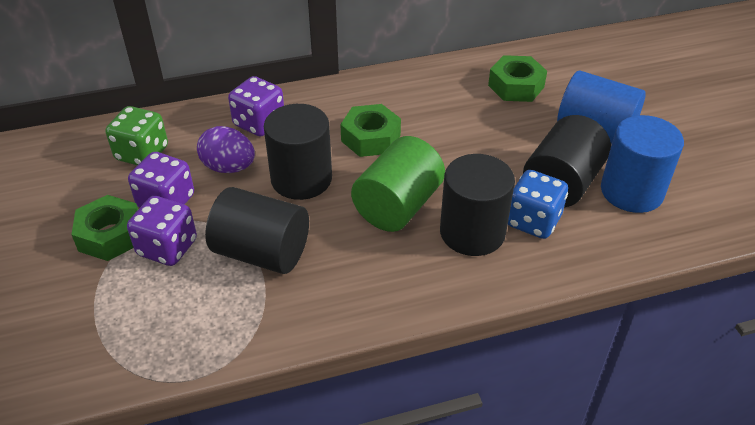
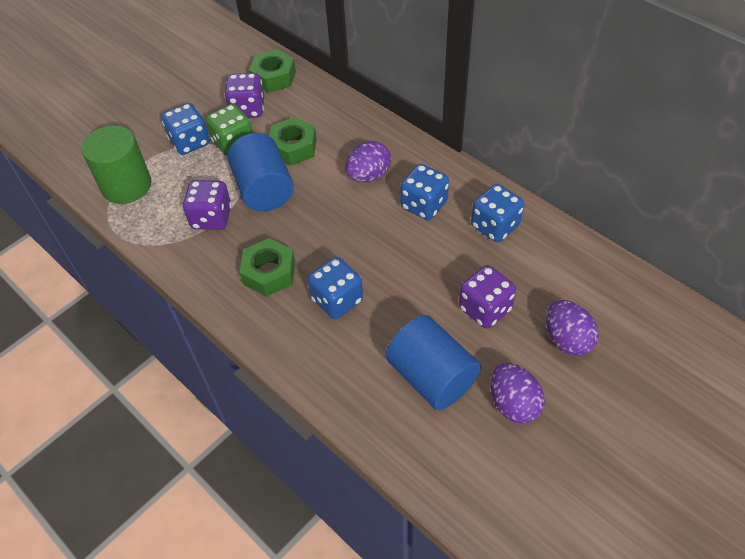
black cylinder: 4 -> 0
blue dice: 1 -> 4
purple egg: 1 -> 3

